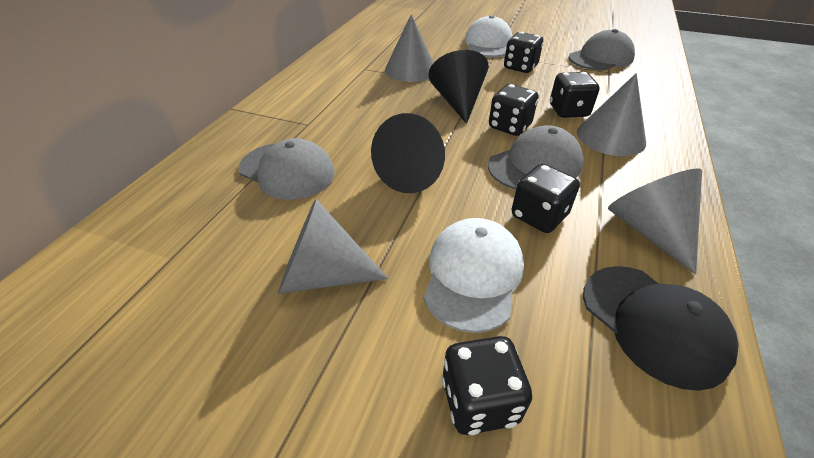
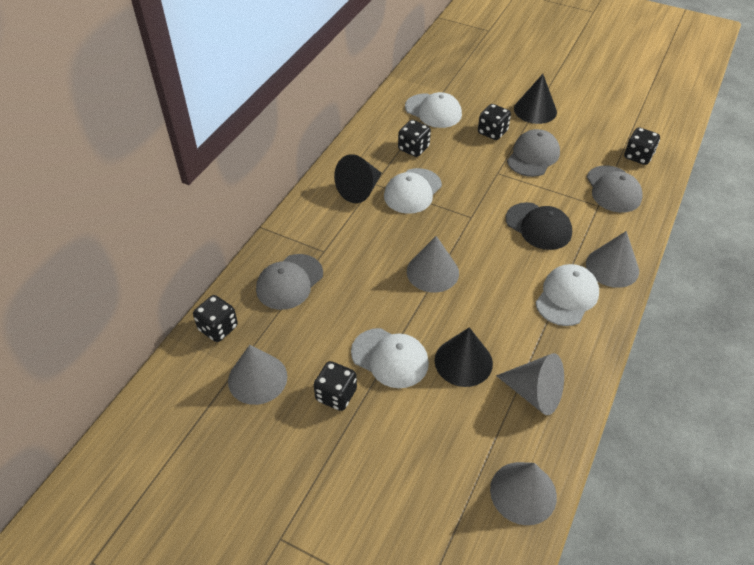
black cone: 2 -> 3
grey cone: 4 -> 5
white cap: 2 -> 4

